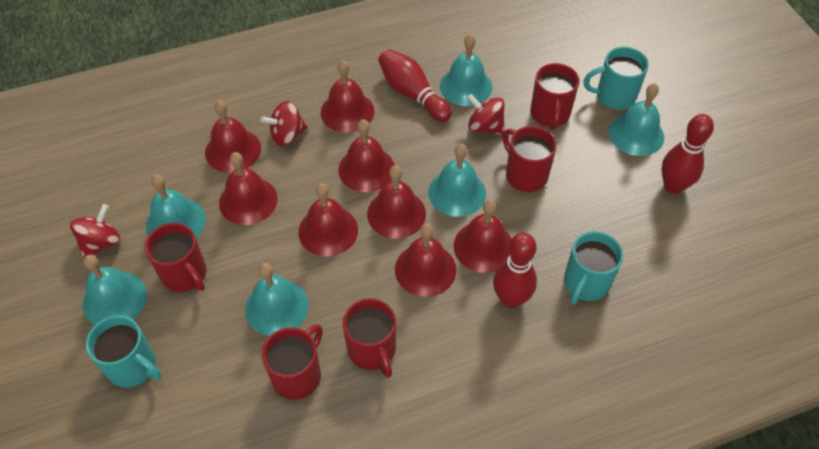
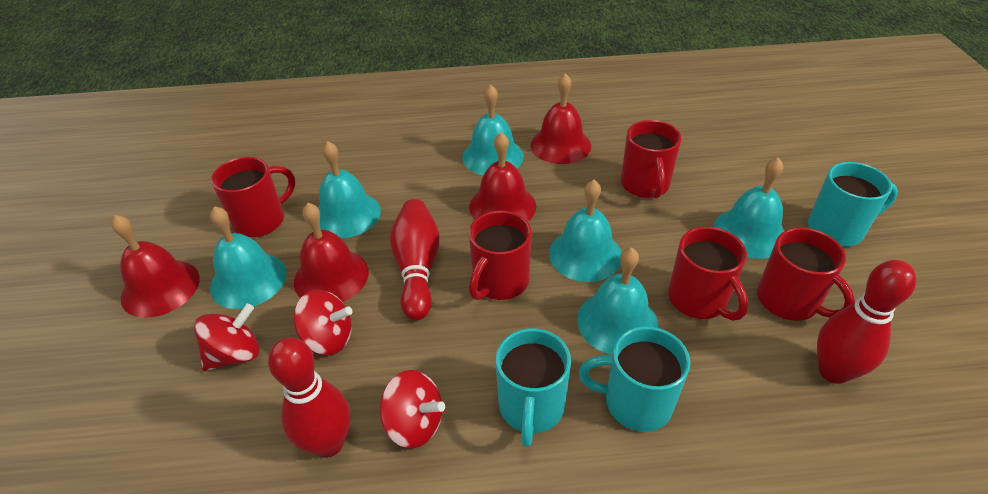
red bell: 8 -> 4

